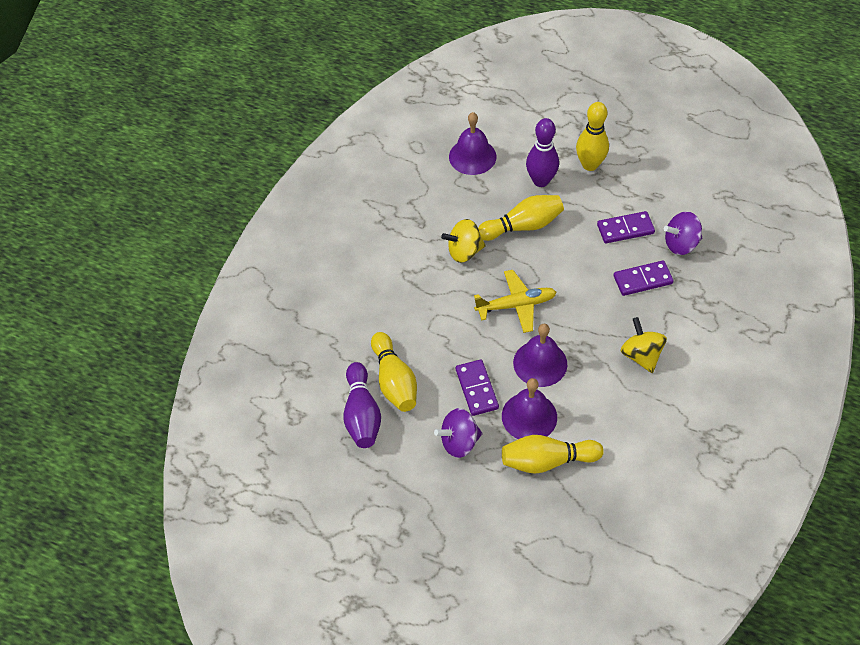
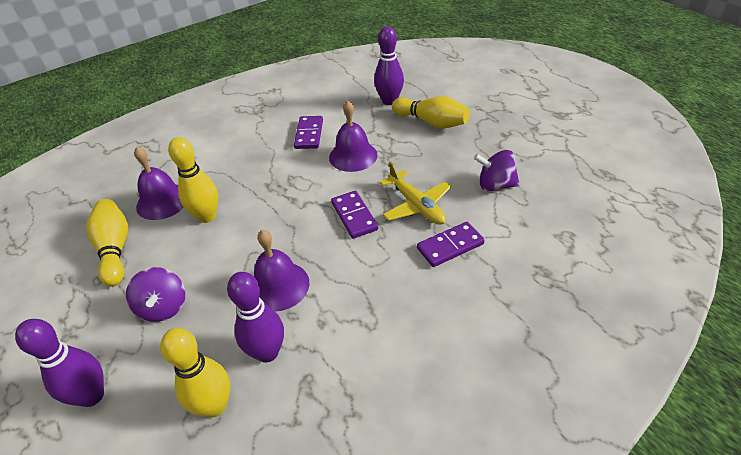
purple bowling pin: 2 -> 3
yellow spinning top: 2 -> 0

